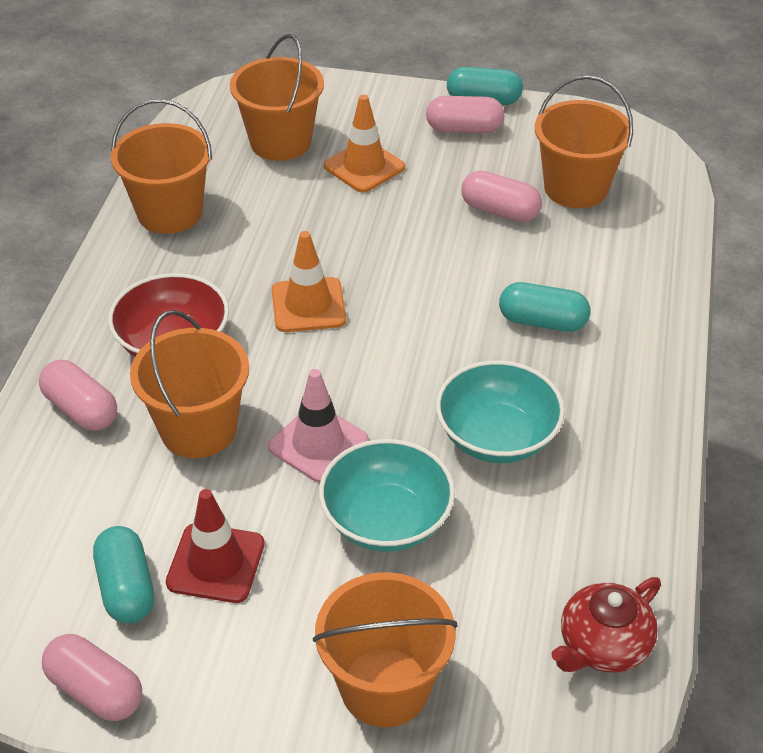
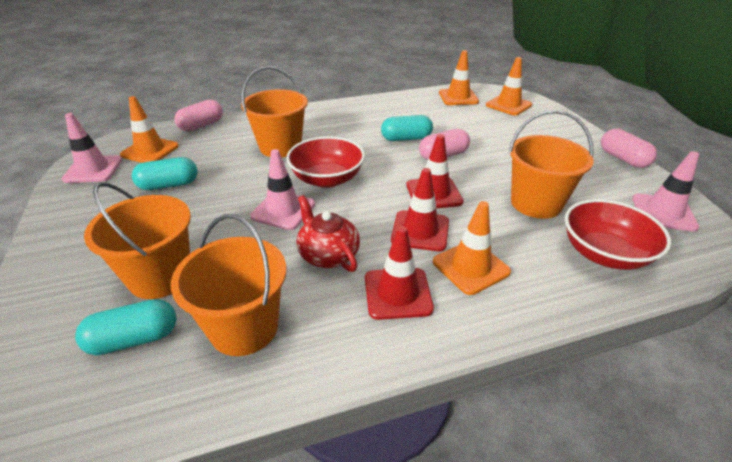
orange bucket: 5 -> 4
orange traffic cone: 2 -> 4
pink capsule: 4 -> 3
pink traffic cone: 1 -> 3
red bowl: 1 -> 2
red traffic cone: 1 -> 3
turquoise bowl: 2 -> 0

